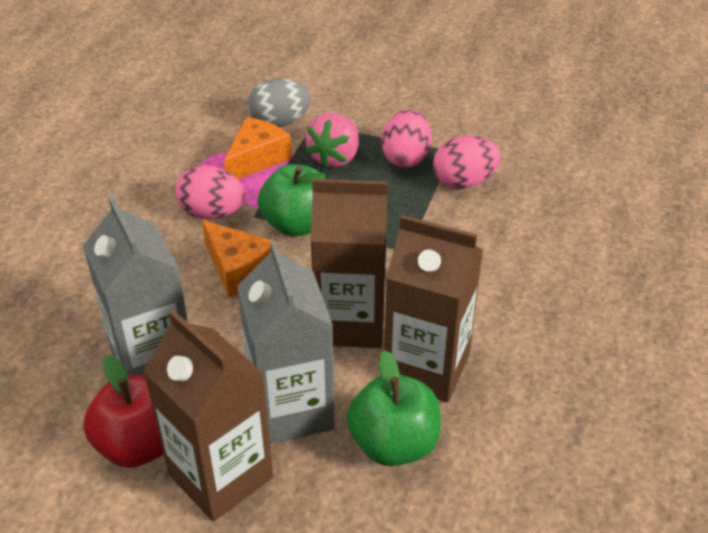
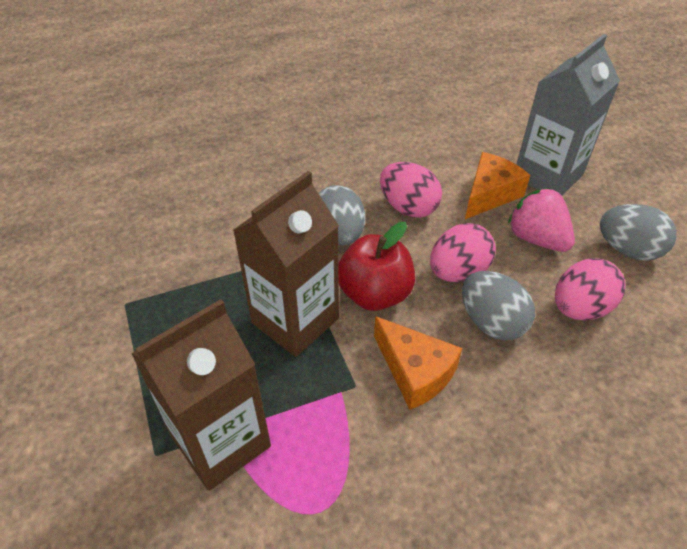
brown carton: 3 -> 2
green apple: 2 -> 0
grey carton: 2 -> 1
grey egg: 1 -> 3

